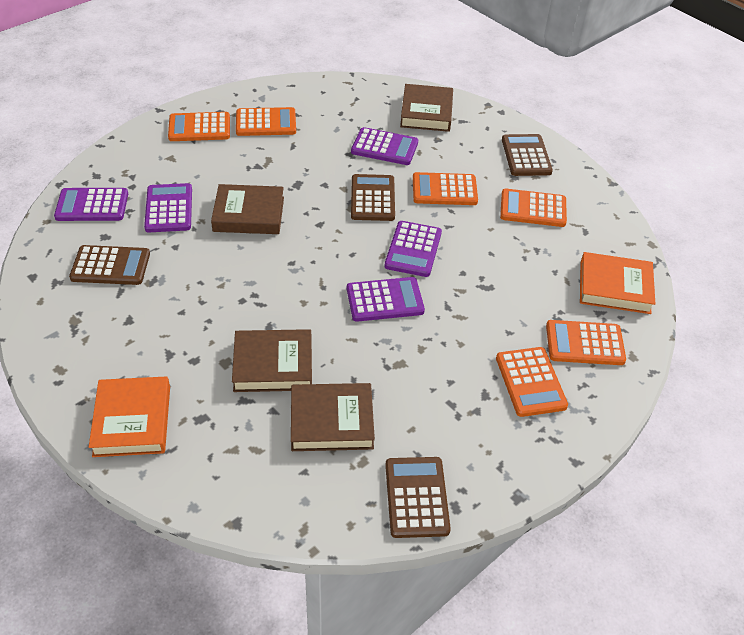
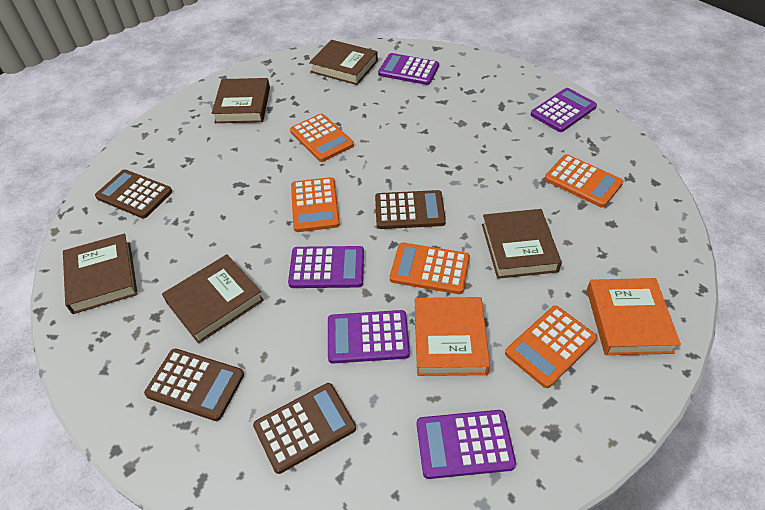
brown book: 4 -> 5
orange calculator: 6 -> 5

